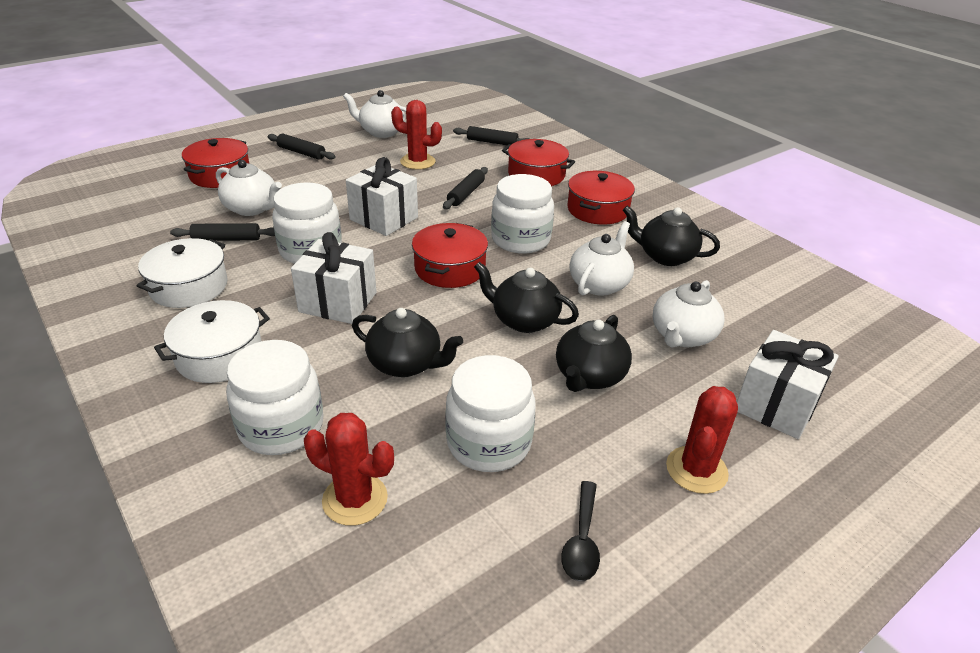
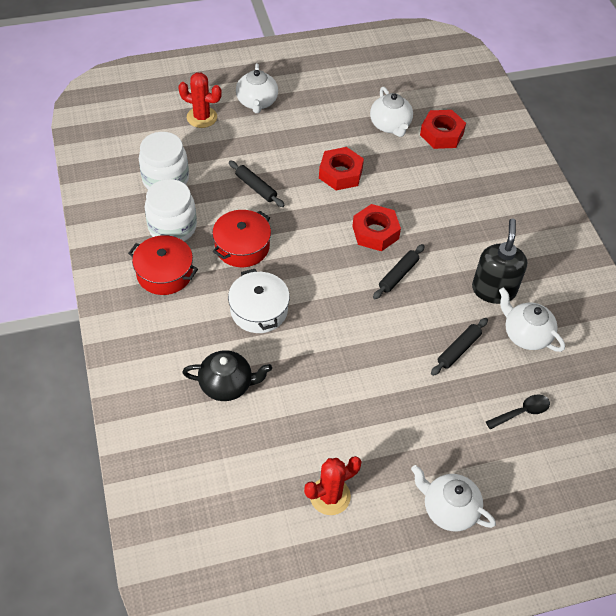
black rolling pin: 4 -> 3
black soap dispenser: 0 -> 1
black teapot: 4 -> 1
red cactus: 3 -> 2
red nut: 0 -> 3
red pot: 4 -> 2
white gift: 3 -> 0
white jar: 4 -> 2
white pot: 2 -> 1

